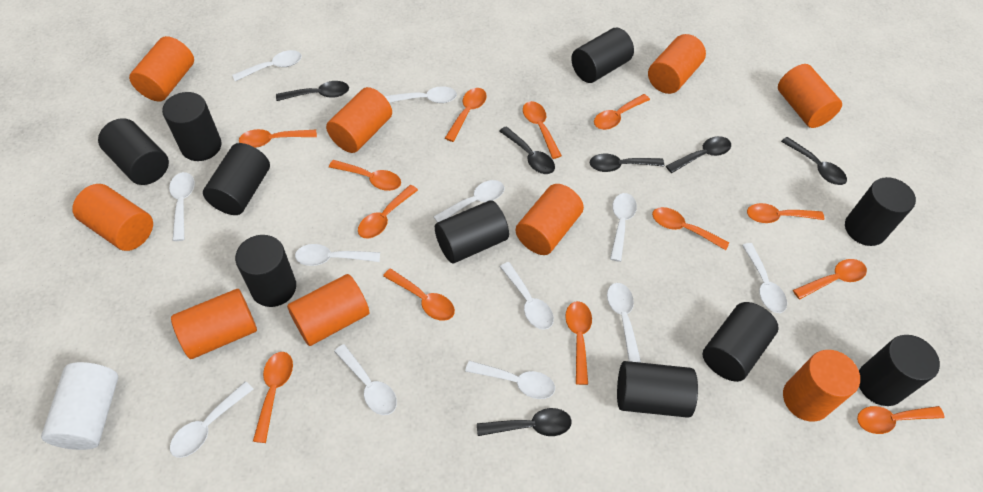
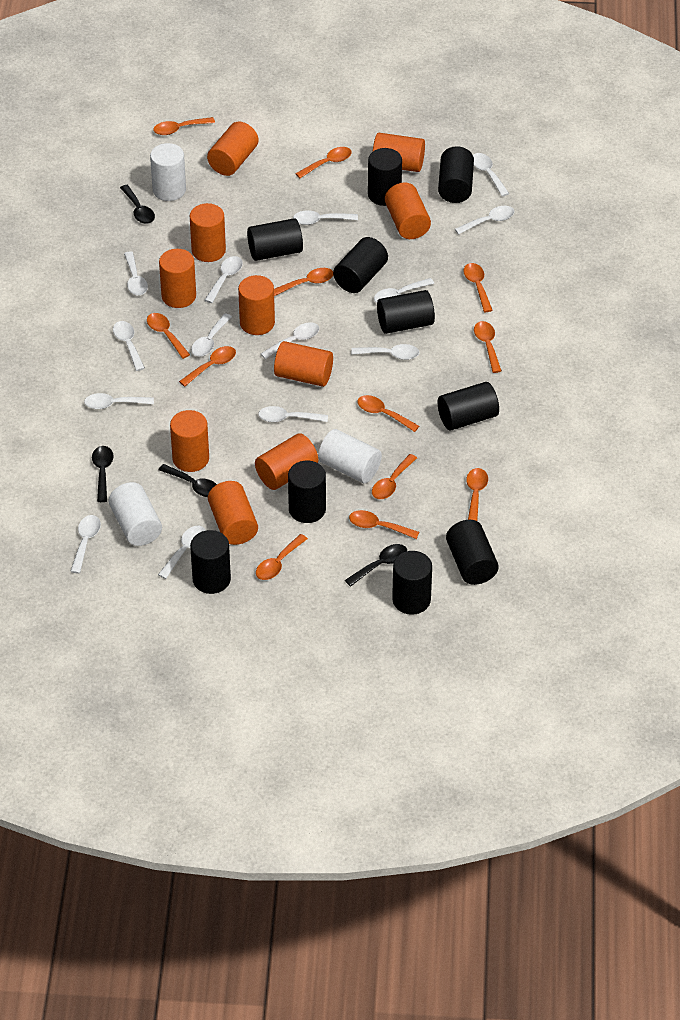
black spoon: 6 -> 4
orange cylinder: 9 -> 10
orange spoon: 13 -> 12
white cylinder: 1 -> 3
white spoon: 12 -> 14

